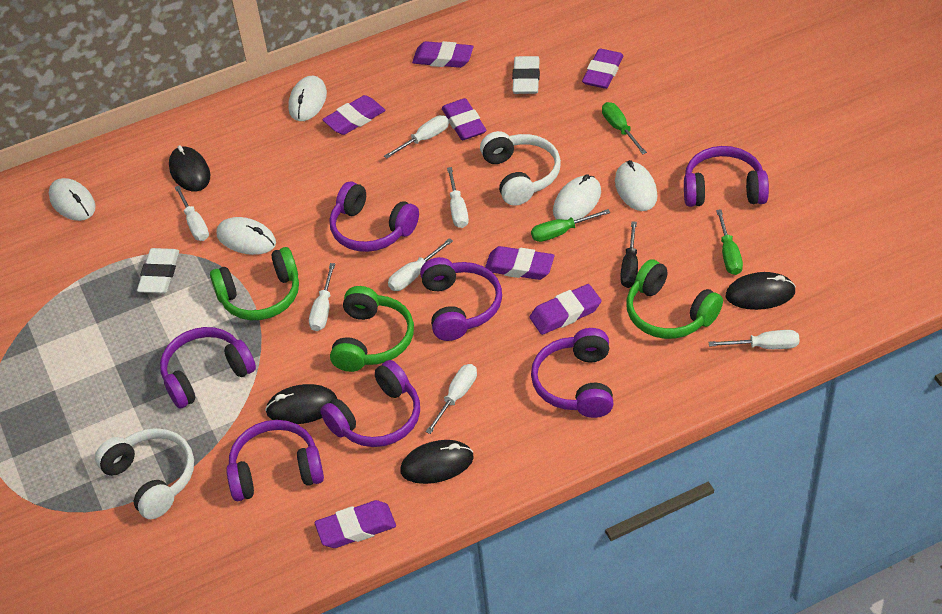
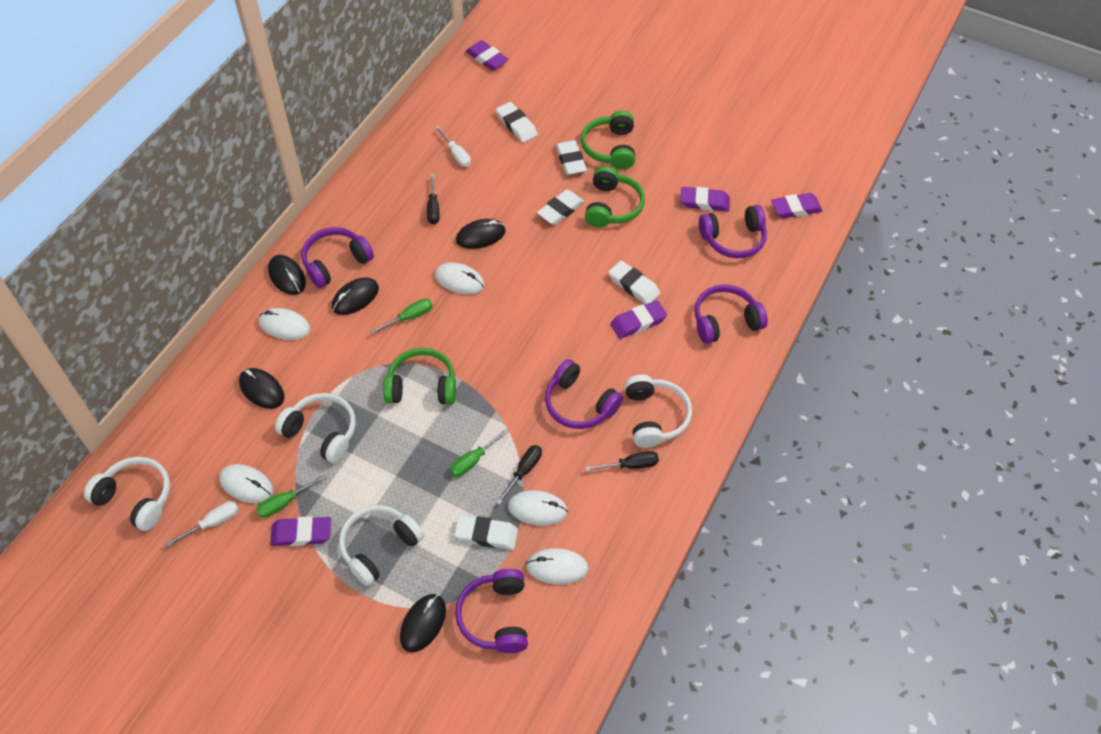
black mouse: 4 -> 5
black screwdriver: 1 -> 3
purple eraser: 7 -> 5
purple headphones: 7 -> 5
white eraser: 2 -> 5
white headphones: 2 -> 4
white screwdriver: 7 -> 2

